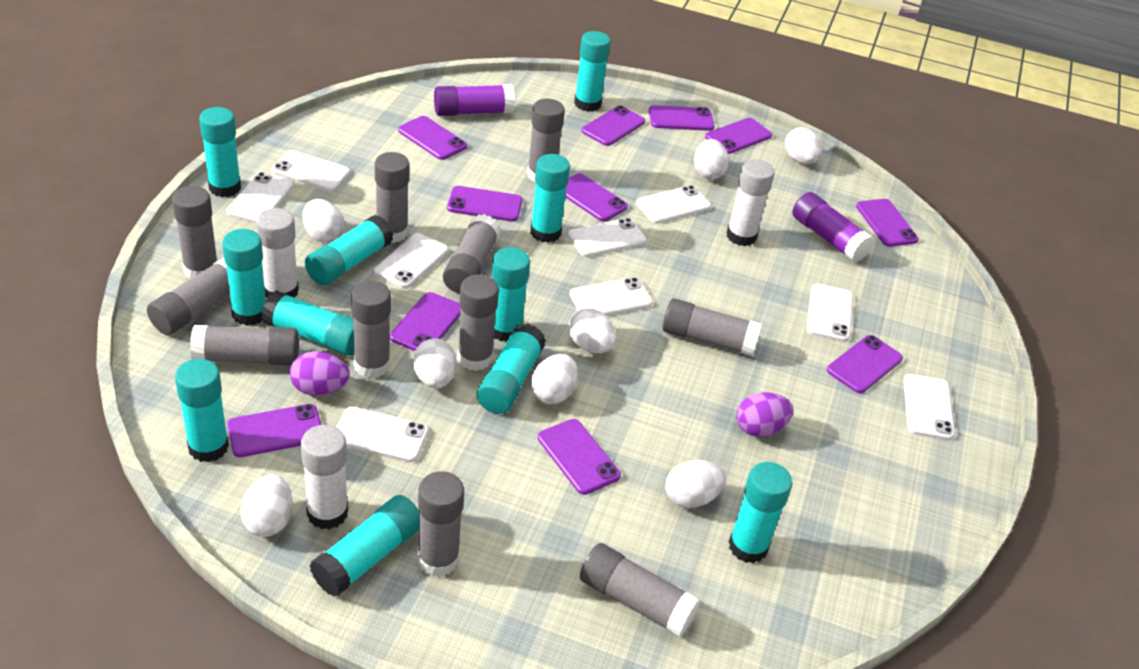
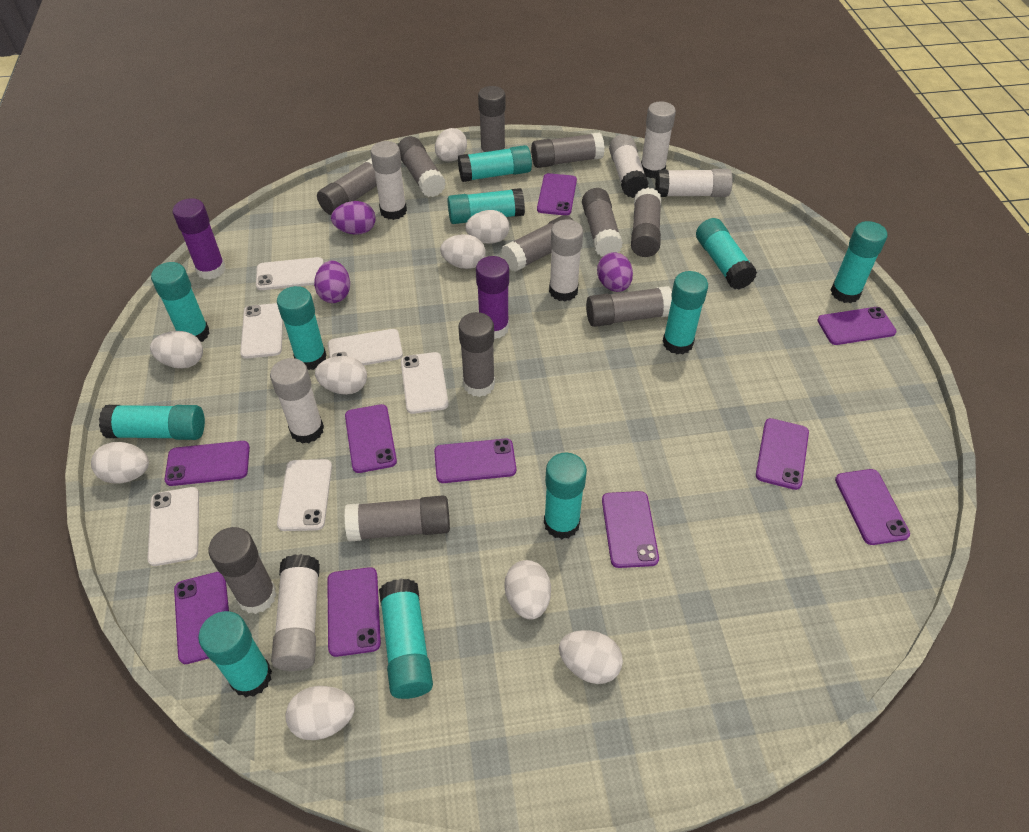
purple egg: 2 -> 3
purple phone: 11 -> 10
white egg: 8 -> 9
white glue stick: 3 -> 7
white phone: 9 -> 6

